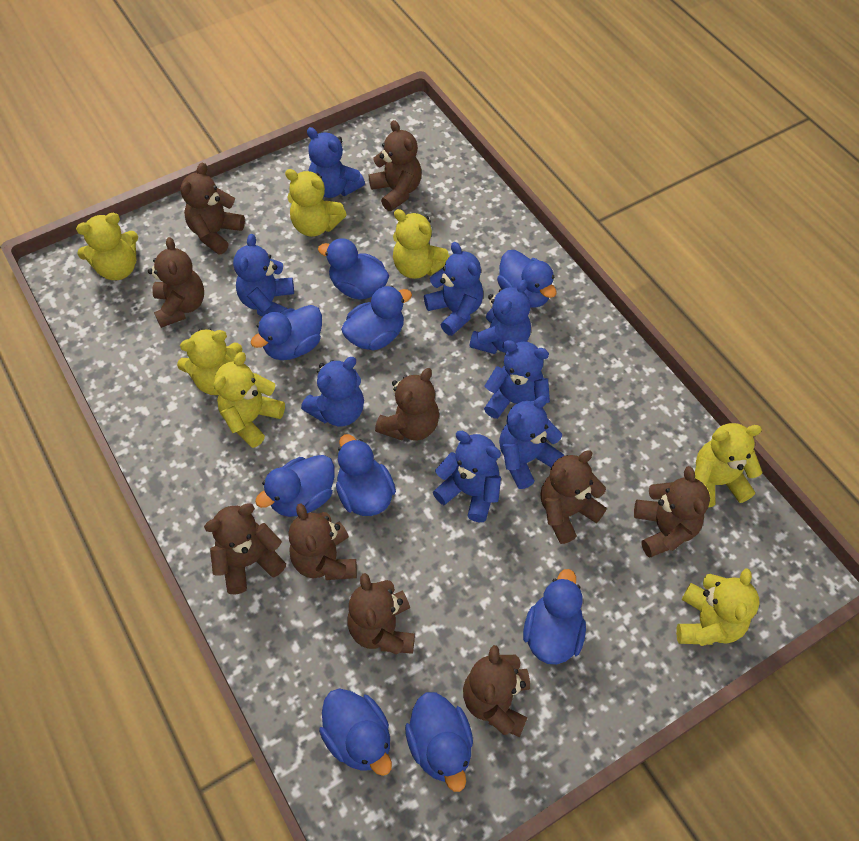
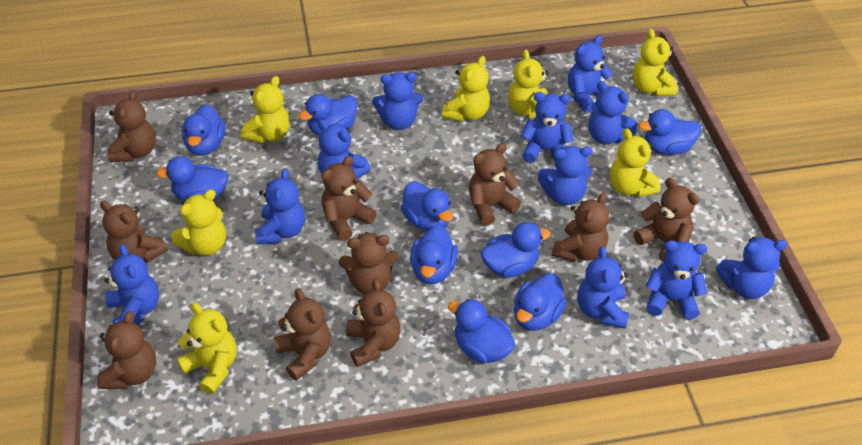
blue teddy bear: 8 -> 11

